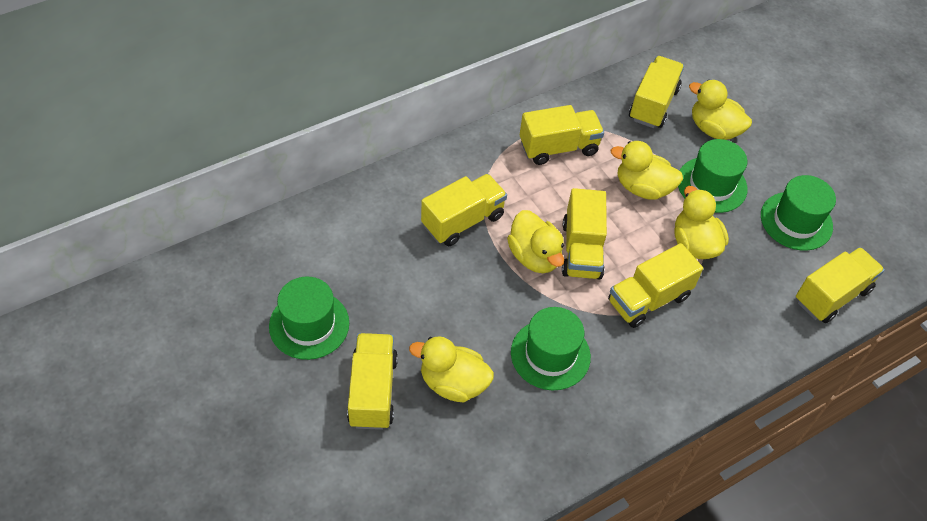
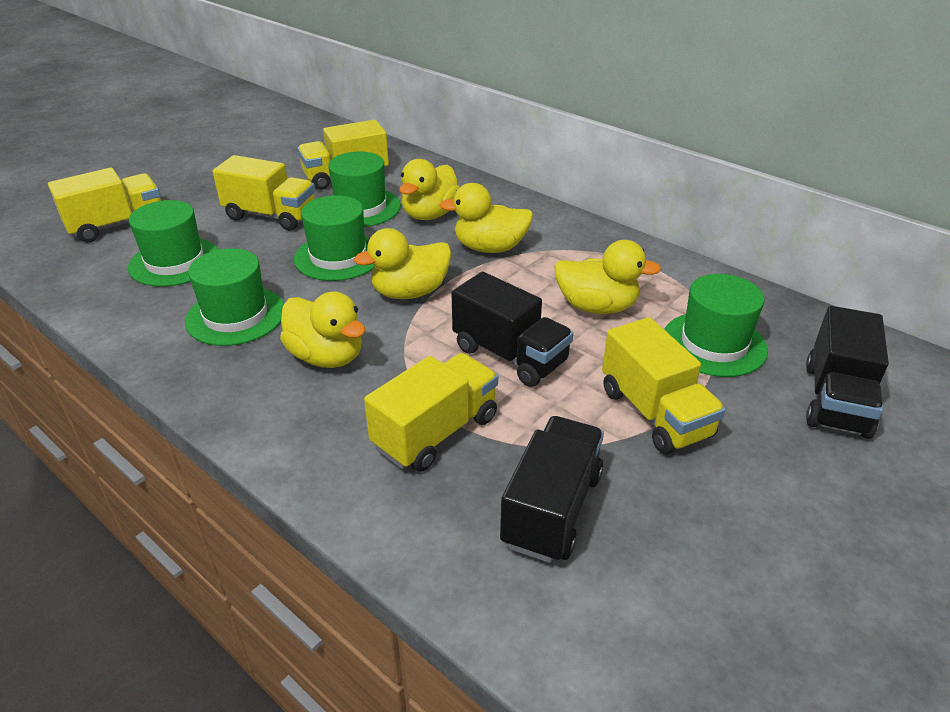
black truck: 0 -> 3
green hat: 4 -> 5
yellow truck: 7 -> 5

